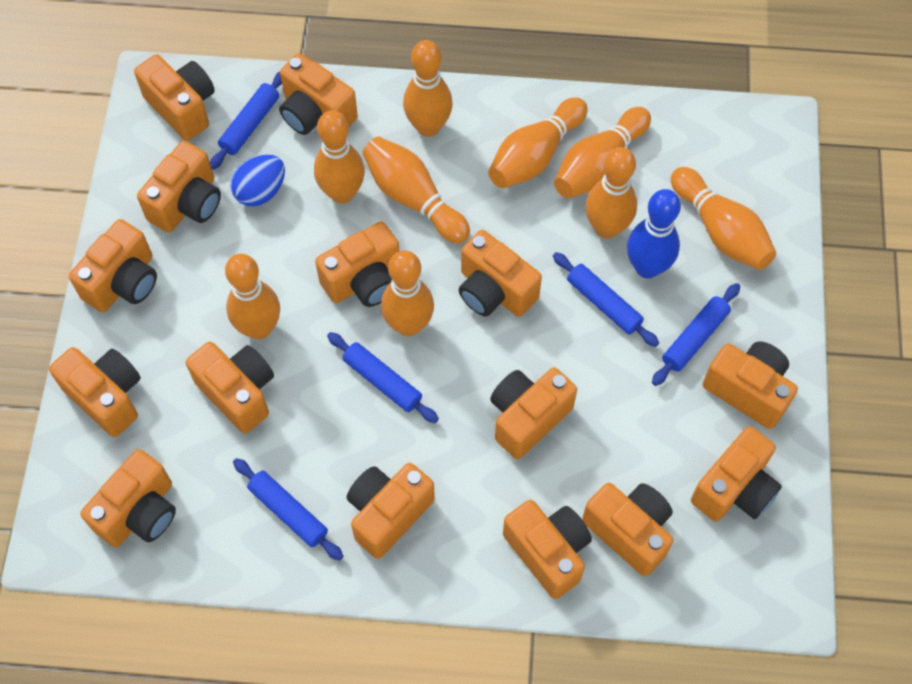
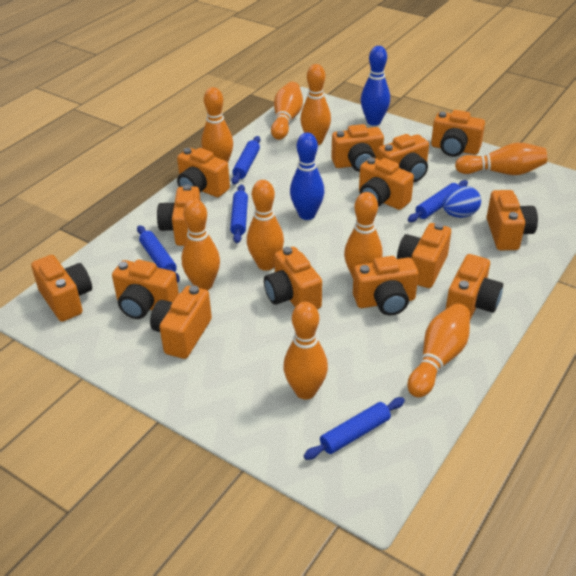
blue bowling pin: 1 -> 2
orange camera: 15 -> 14

